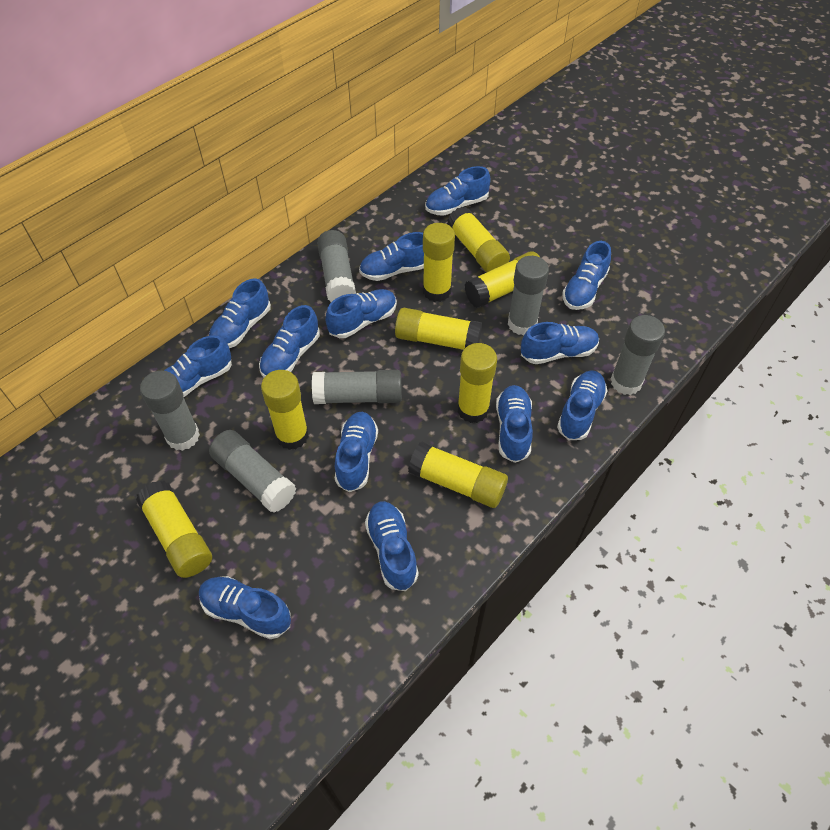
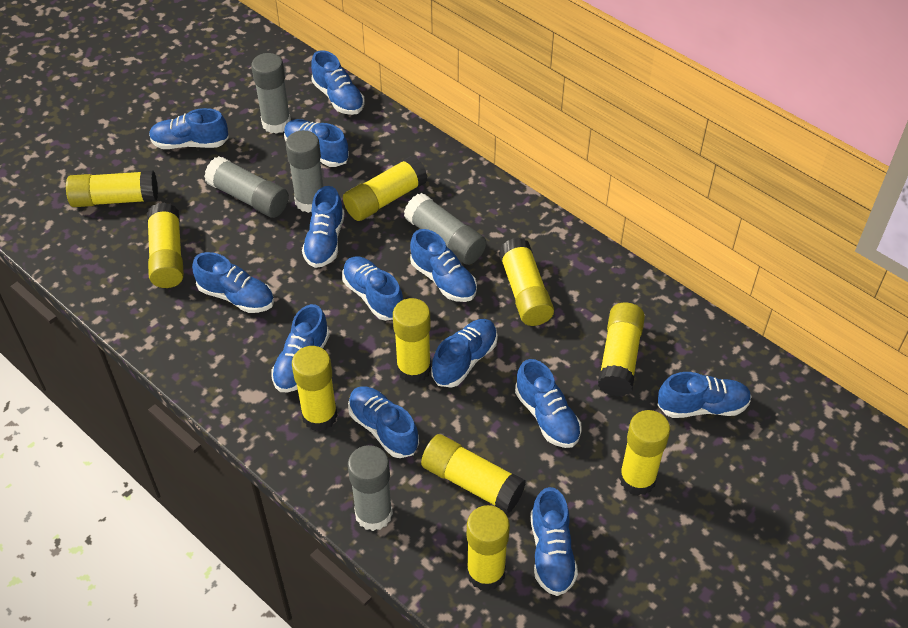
grey glue stick: 6 -> 5
yellow glue stick: 8 -> 10

